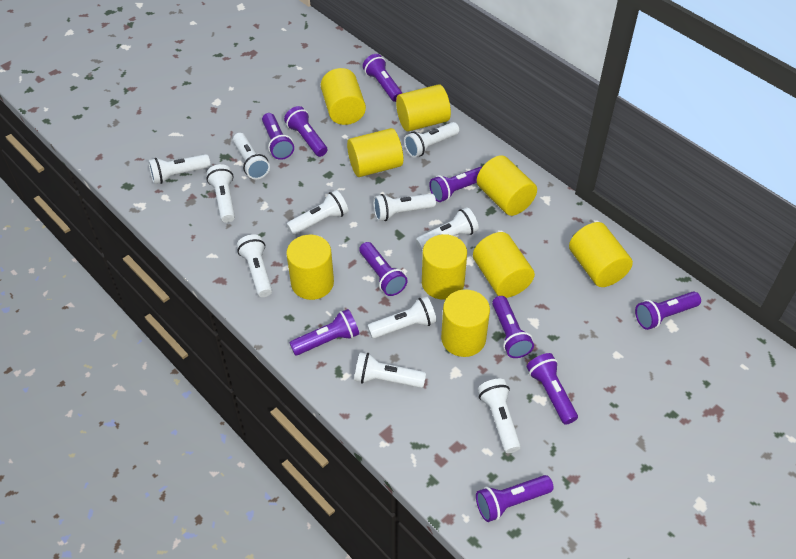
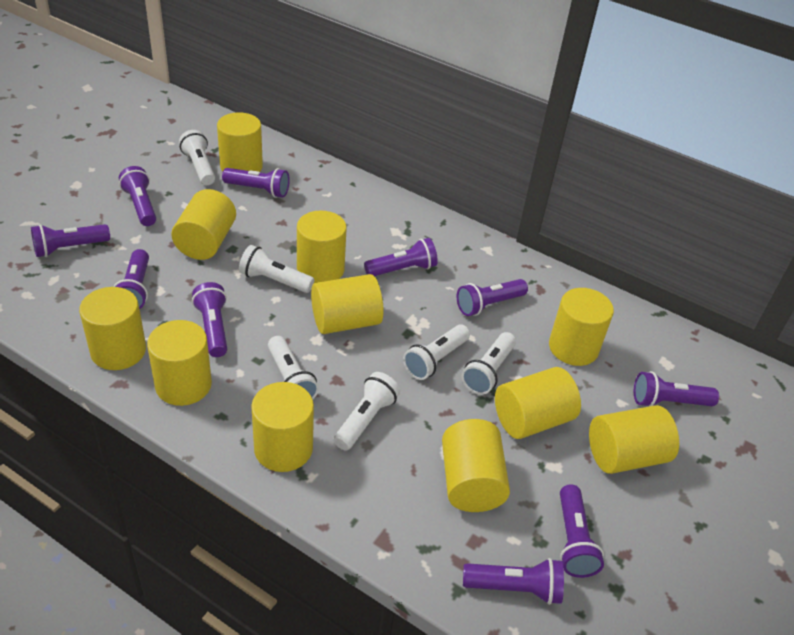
white flashlight: 11 -> 6
yellow cylinder: 9 -> 11

